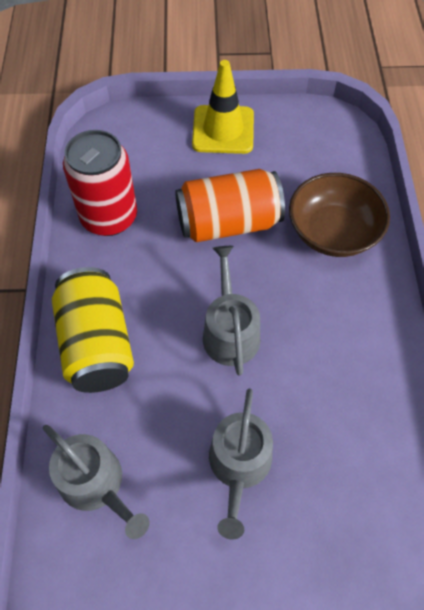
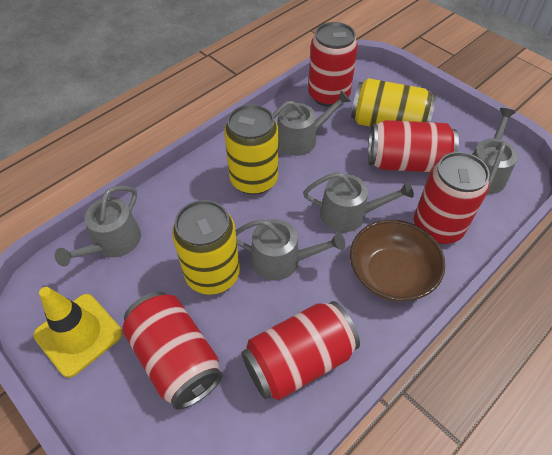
grey watering can: 3 -> 5
orange can: 1 -> 0
red can: 1 -> 5
yellow can: 1 -> 3

